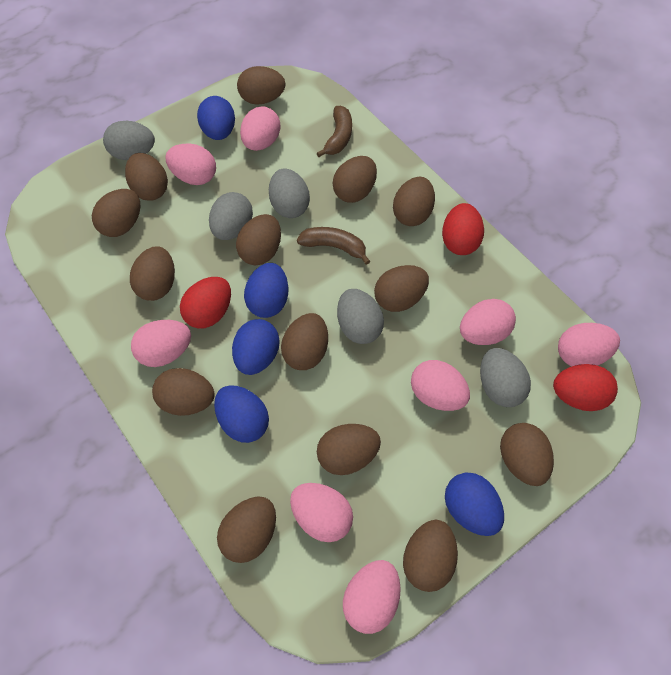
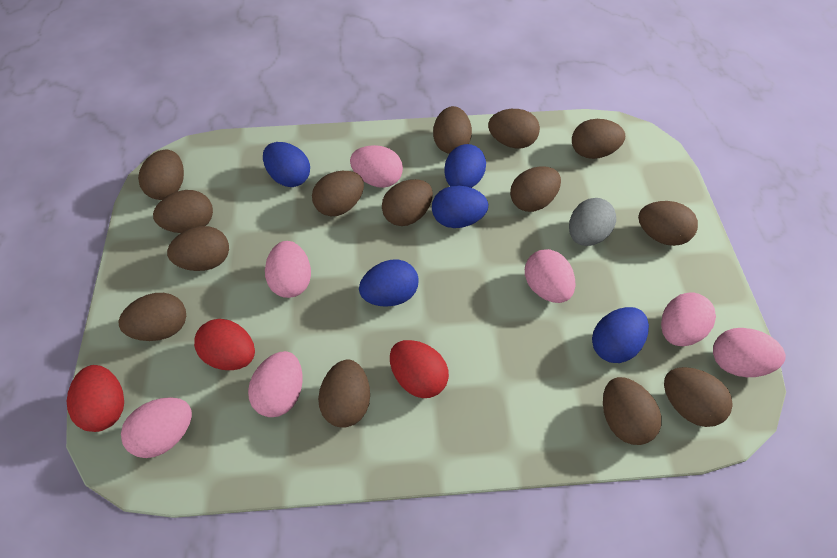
brown banana: 2 -> 0
grey egg: 5 -> 1
pink egg: 8 -> 7

